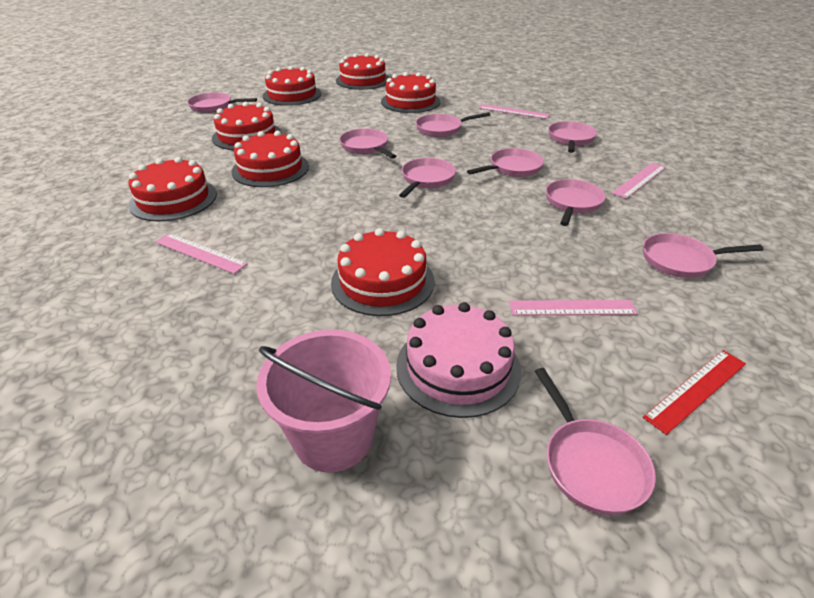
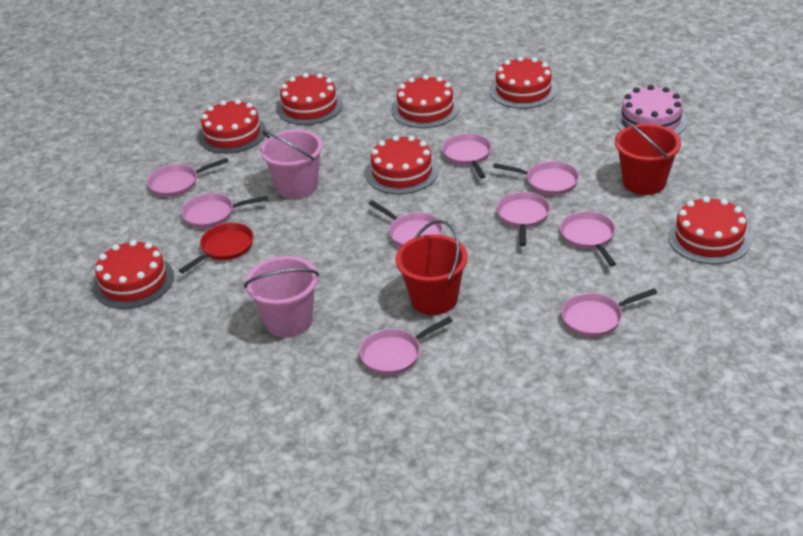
pink bucket: 1 -> 2
pink ruler: 4 -> 0
red bucket: 0 -> 2
red pan: 0 -> 1
red ruler: 1 -> 0

